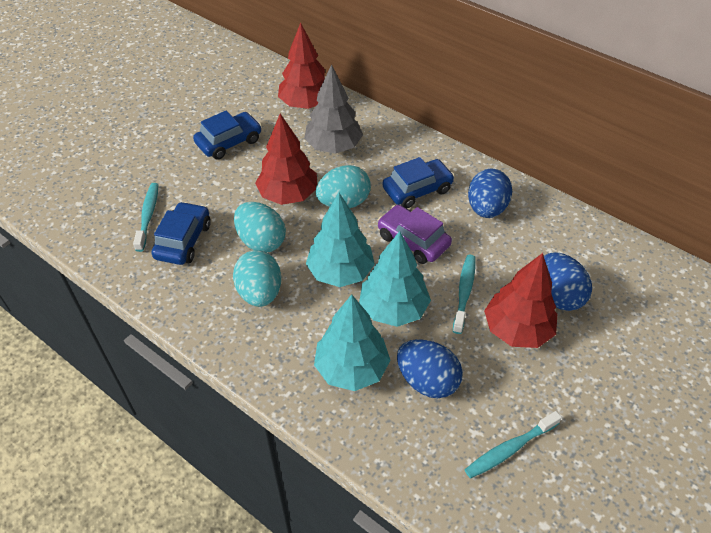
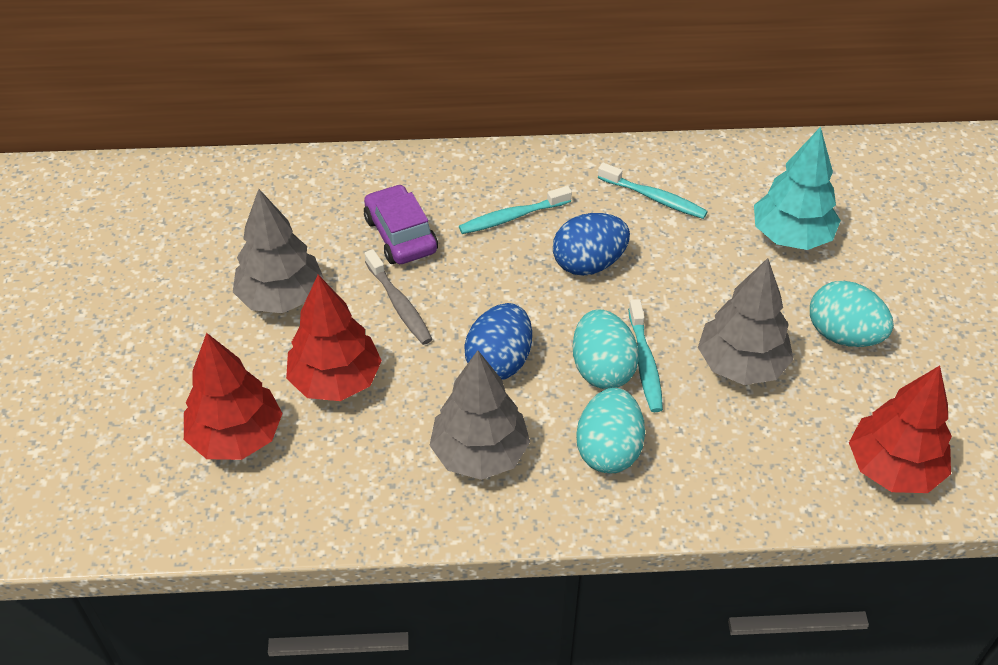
blue car: 3 -> 0
blue egg: 3 -> 2
grey toothbrush: 0 -> 1
grey tree: 1 -> 3
turquoise tree: 3 -> 1

